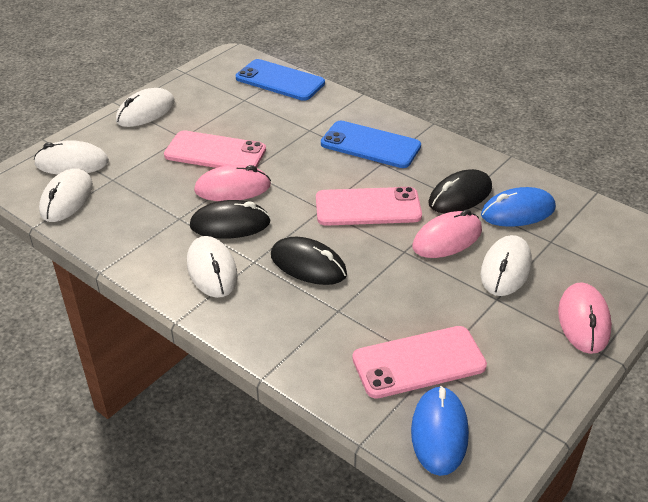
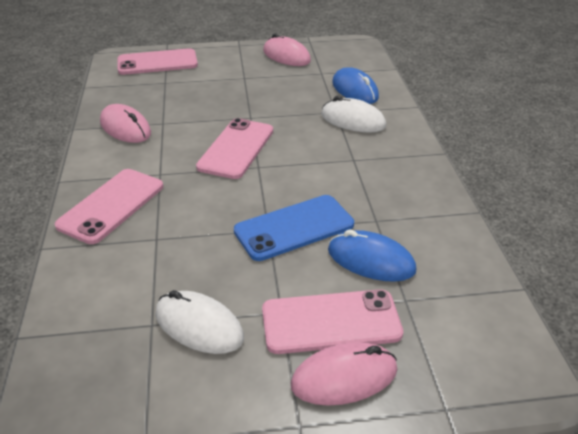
black mouse: 3 -> 0
blue phone: 2 -> 1
pink phone: 3 -> 4
white mouse: 5 -> 2

